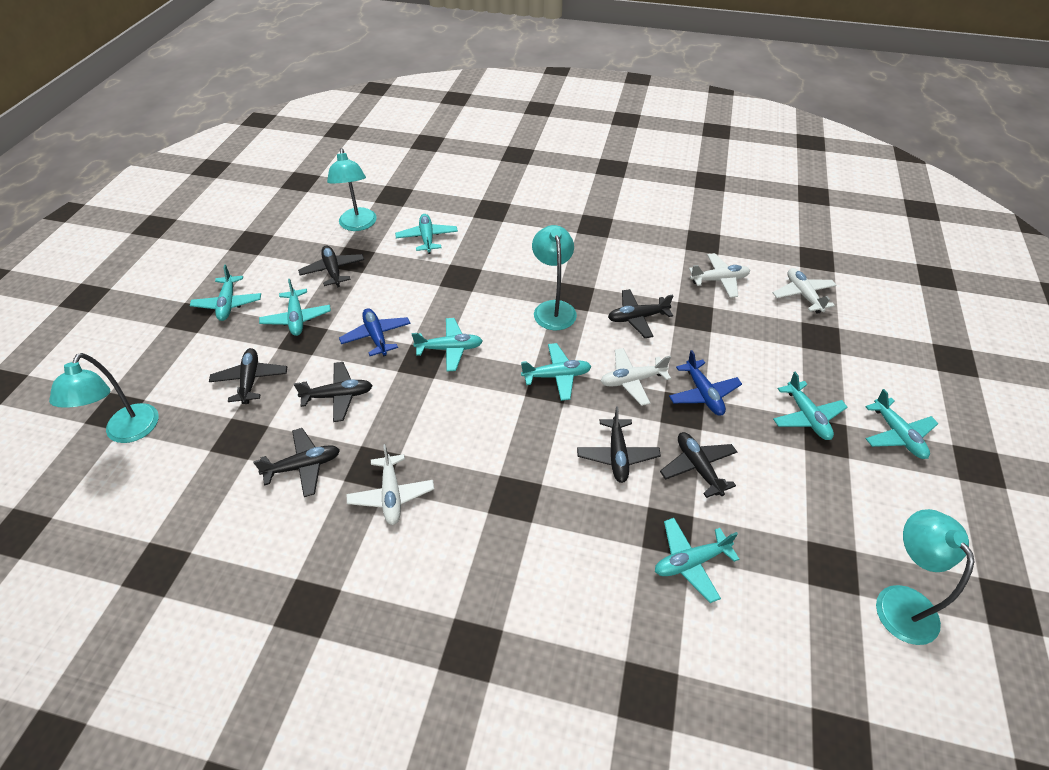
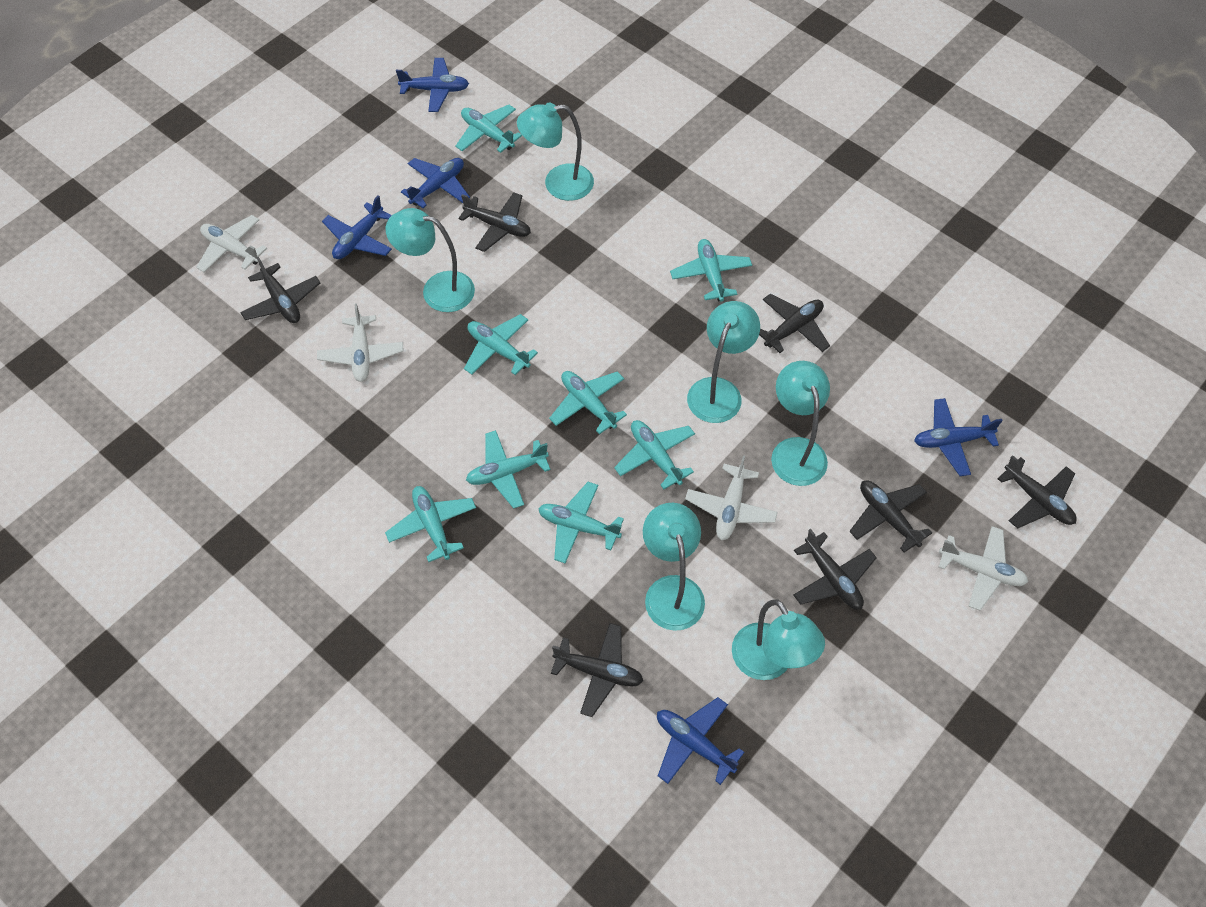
blue plane: 2 -> 5
turquoise lamp: 4 -> 6

